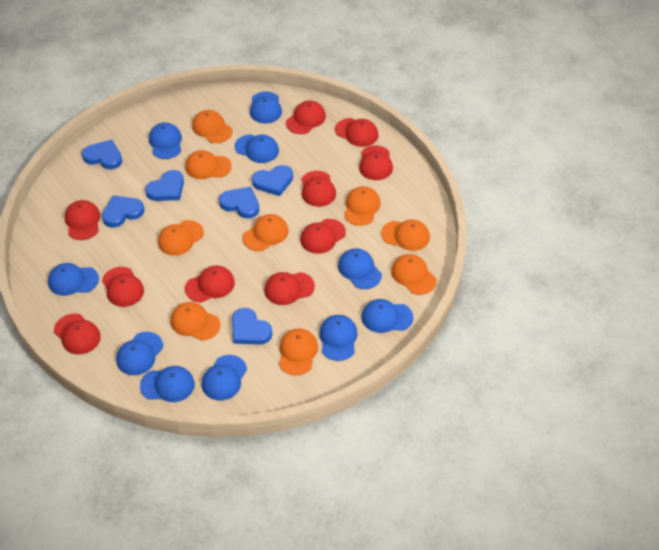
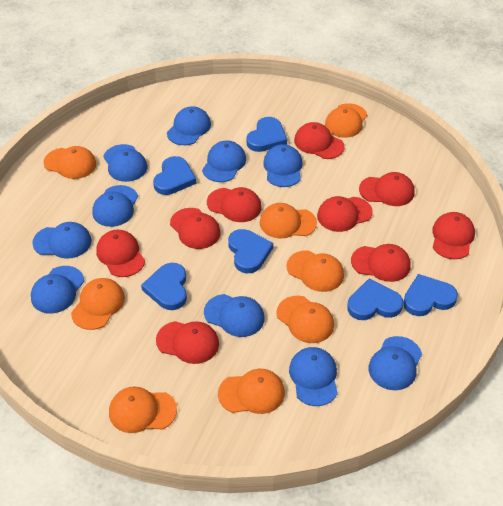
orange cap: 9 -> 8
red cap: 10 -> 9

